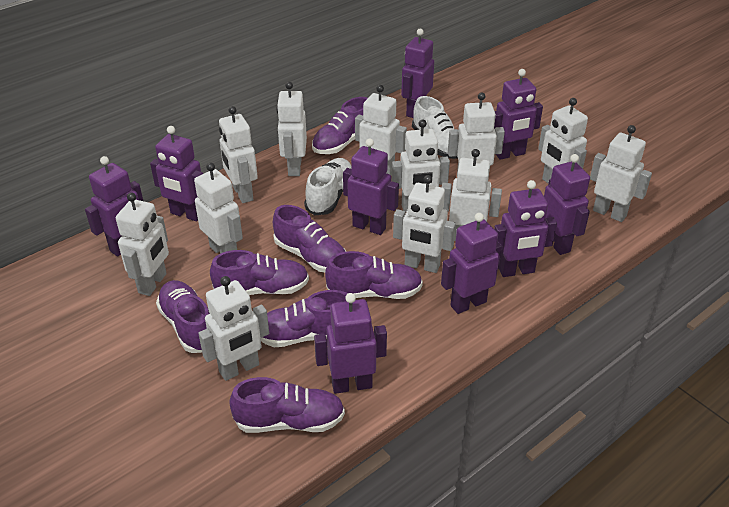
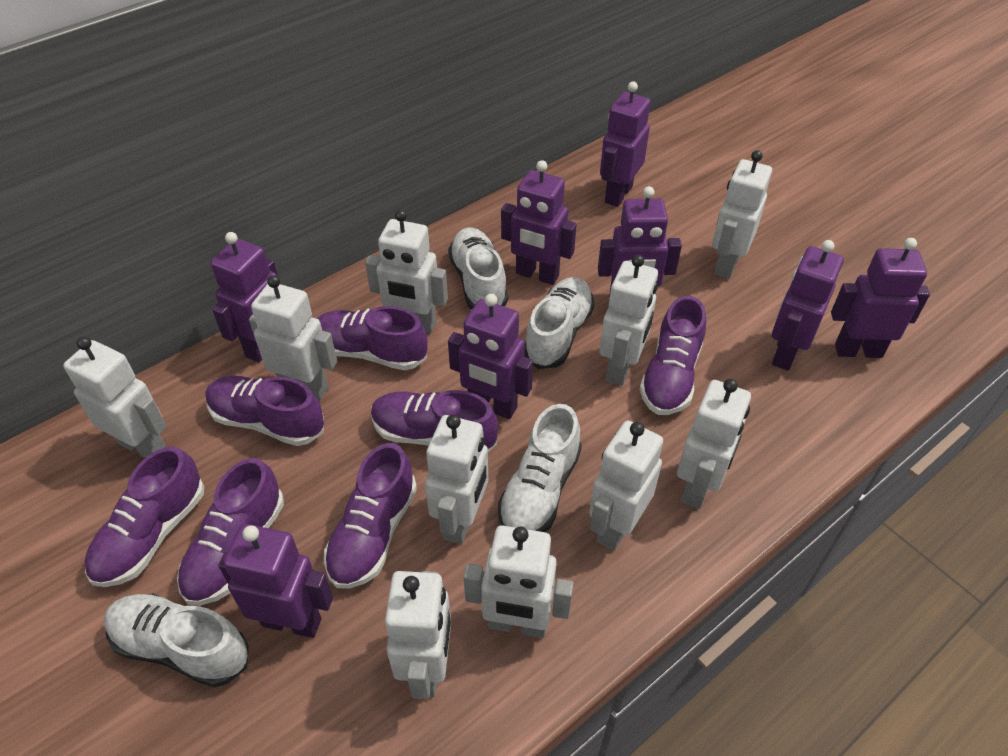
purple robot: 9 -> 8
white robot: 12 -> 10
white shoe: 2 -> 4

